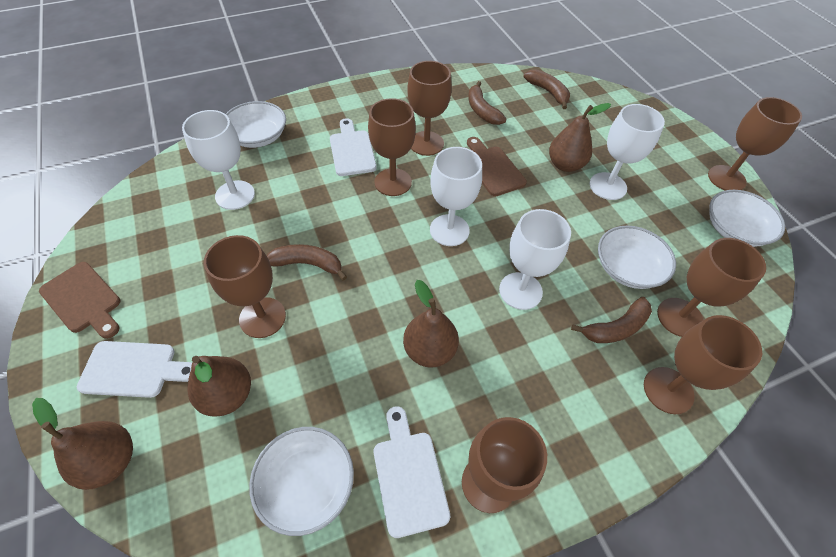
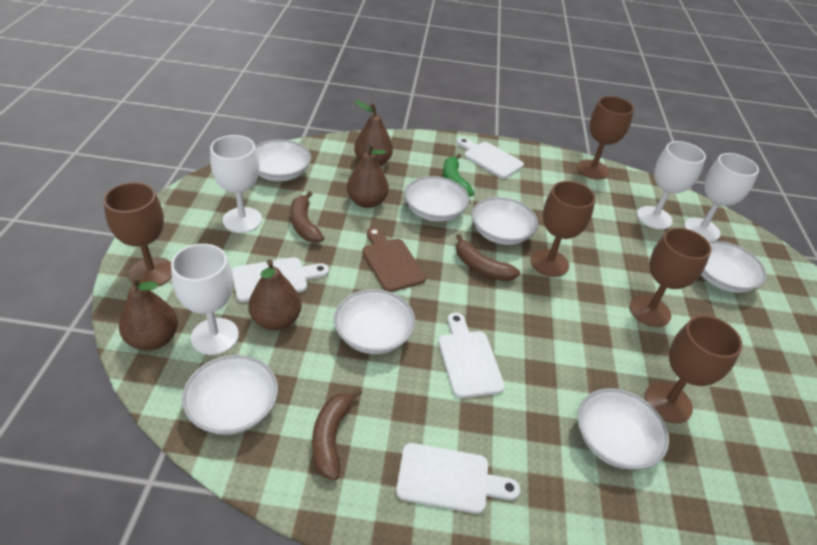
brown banana: 4 -> 3
brown cutting board: 2 -> 1
brown goblet: 7 -> 5
green banana: 0 -> 1
white bowl: 4 -> 7
white cutting board: 3 -> 4

